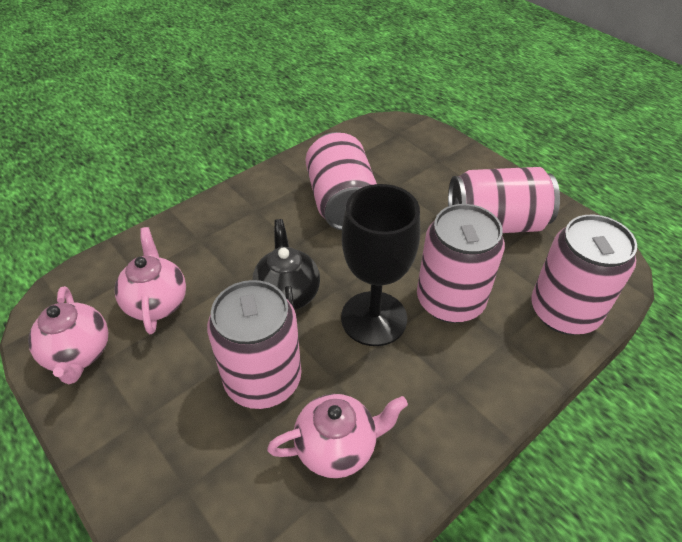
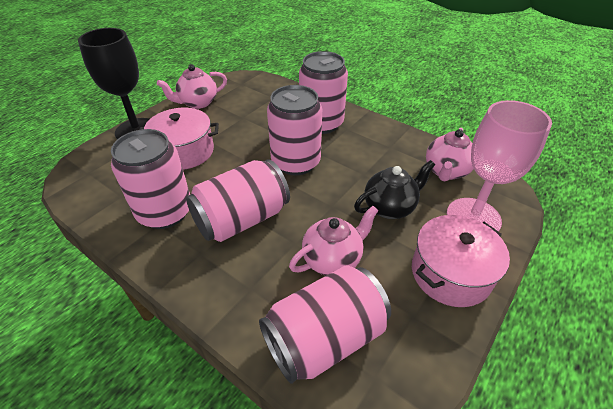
pink goblet: 0 -> 1
pink pot: 0 -> 2

